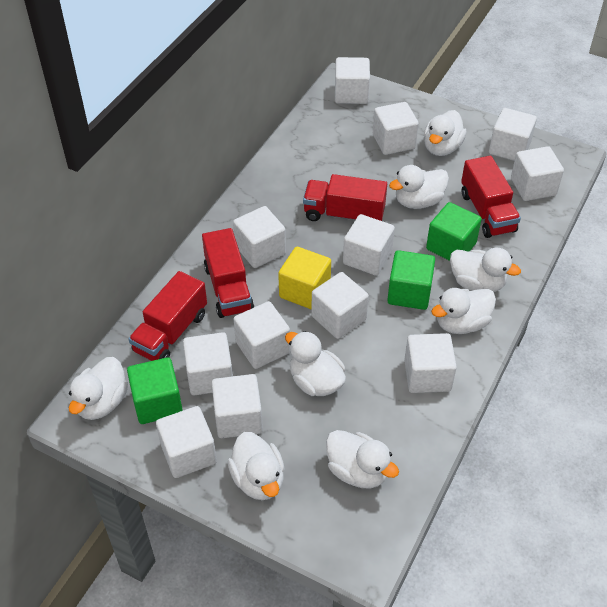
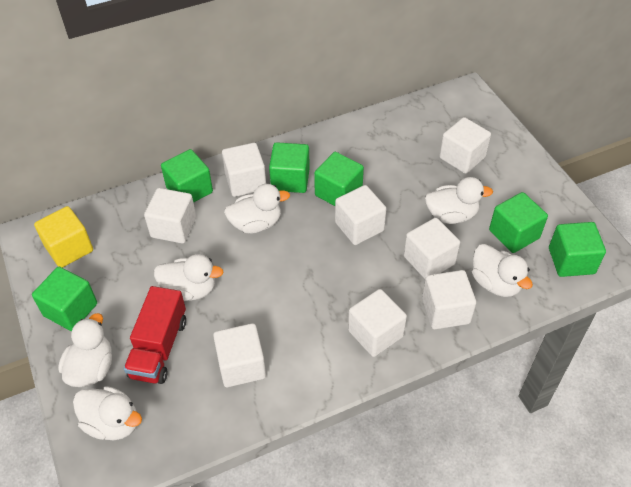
green cube: 3 -> 6
red truck: 4 -> 1
white cube: 12 -> 8
white duck: 8 -> 6

